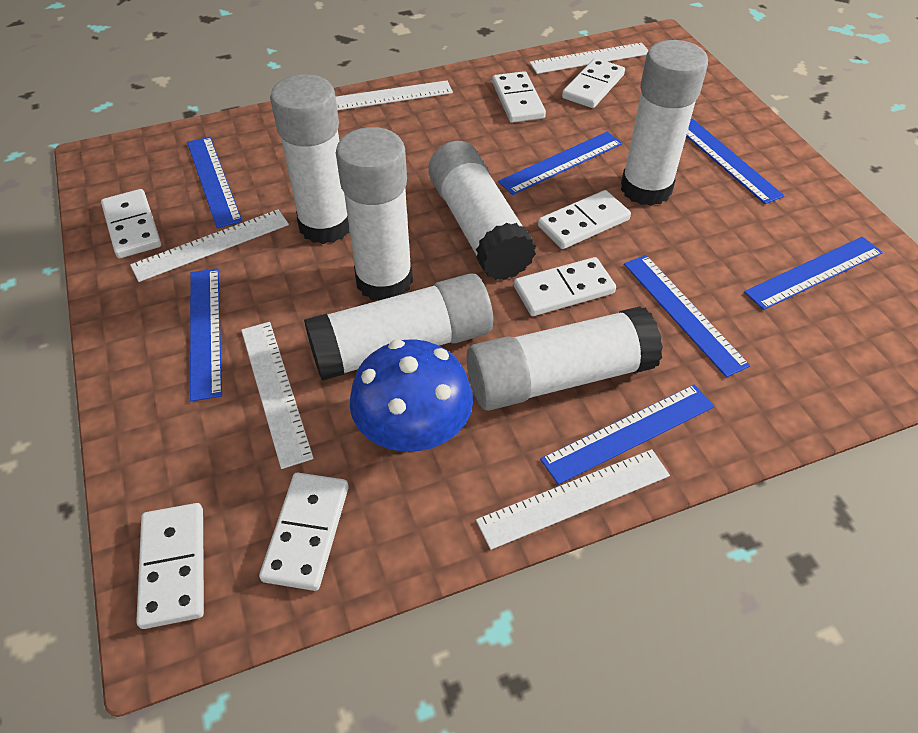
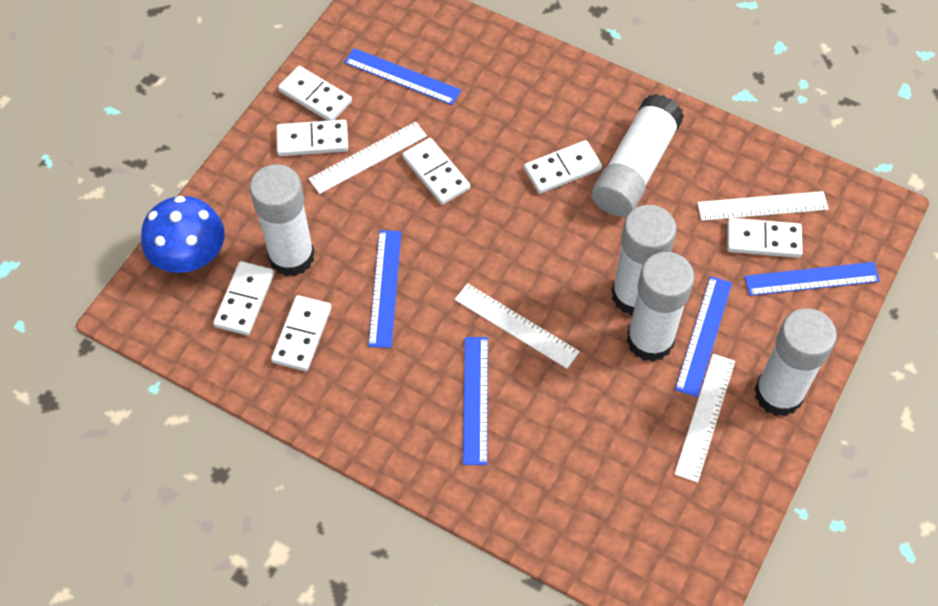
blue ruler: 7 -> 5
white glue stick: 6 -> 5
white ruler: 5 -> 4

